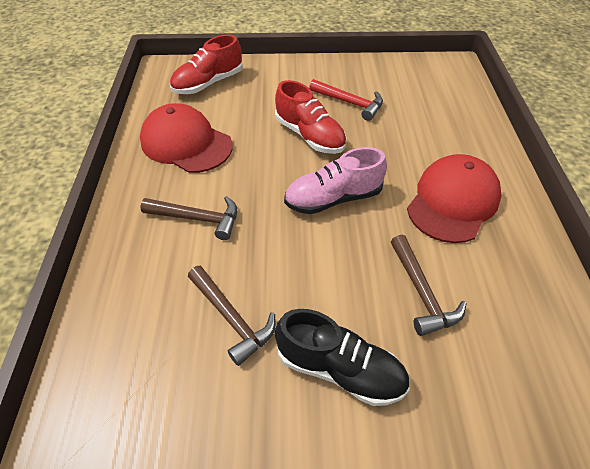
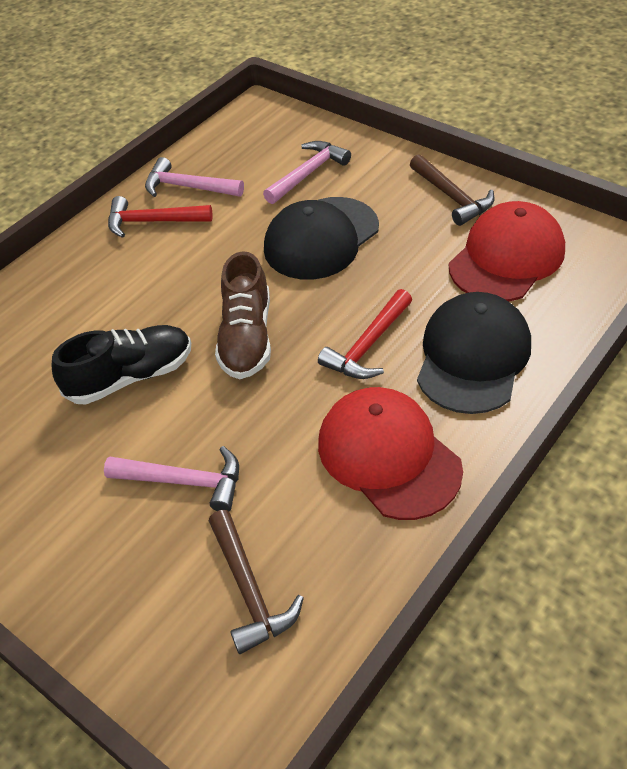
black cap: 0 -> 2
brown hammer: 3 -> 2
brown shoe: 0 -> 1
pink hammer: 0 -> 3
pink shoe: 1 -> 0
red hammer: 1 -> 2
red shoe: 2 -> 0

